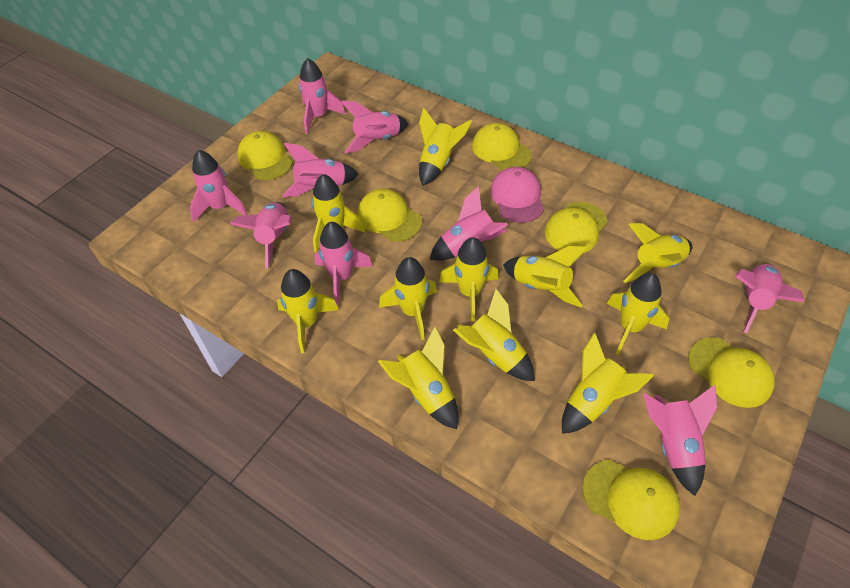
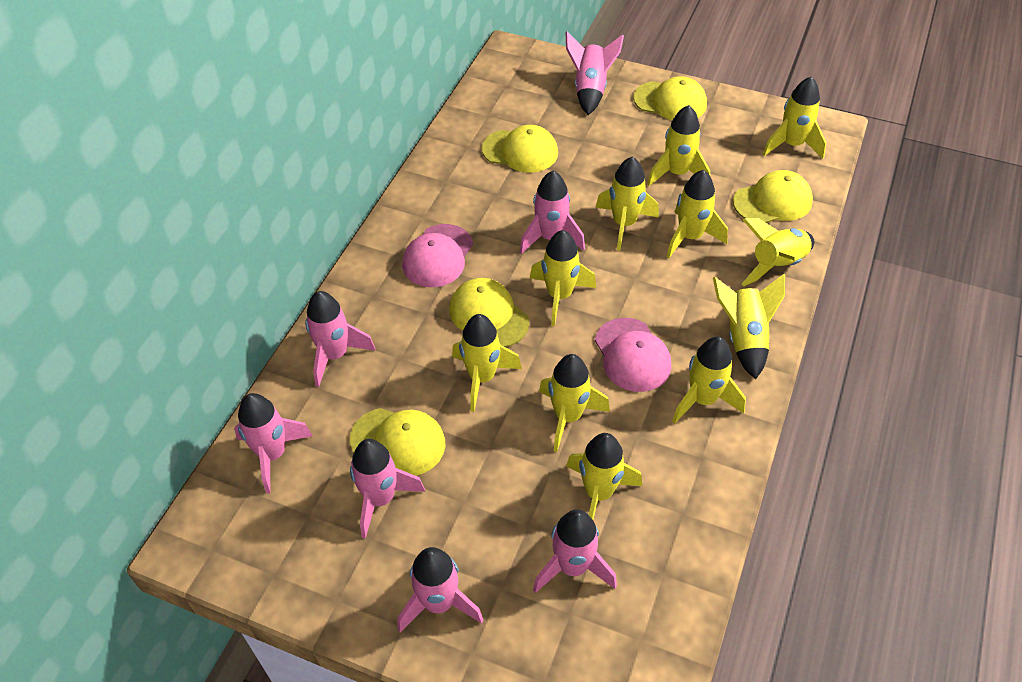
pink cap: 1 -> 2
pink rocket: 9 -> 7
yellow cap: 6 -> 5

